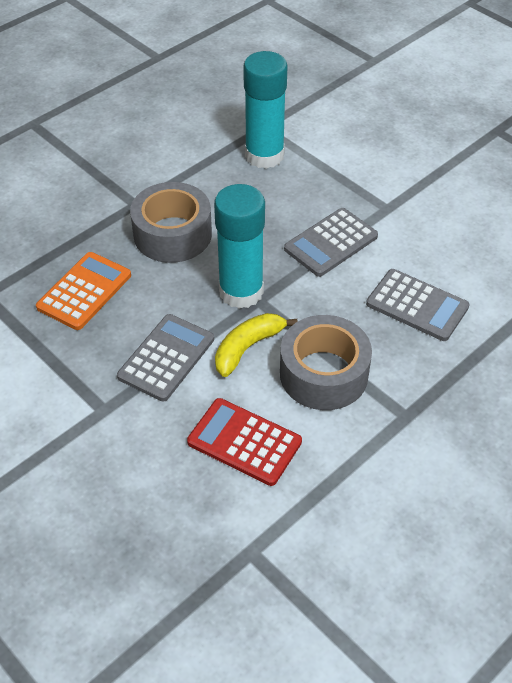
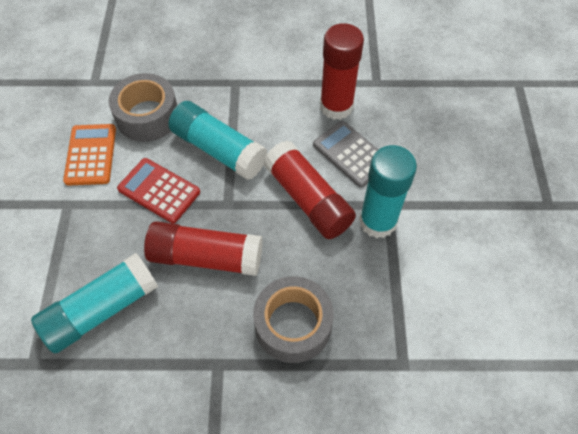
grey calculator: 3 -> 1
red glue stick: 0 -> 3
turquoise glue stick: 2 -> 3
yellow banana: 1 -> 0

